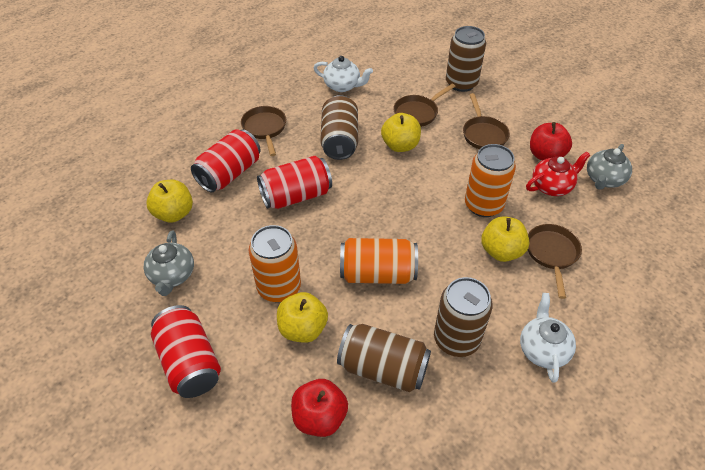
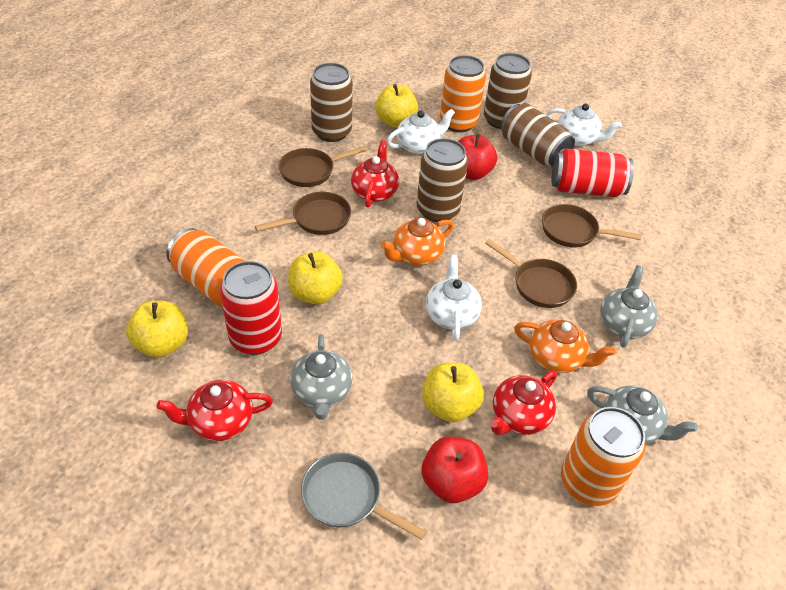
grey pan: 0 -> 1
grey teapot: 2 -> 3
orange teapot: 0 -> 2
red can: 3 -> 2
red teapot: 1 -> 3
white teapot: 2 -> 3

